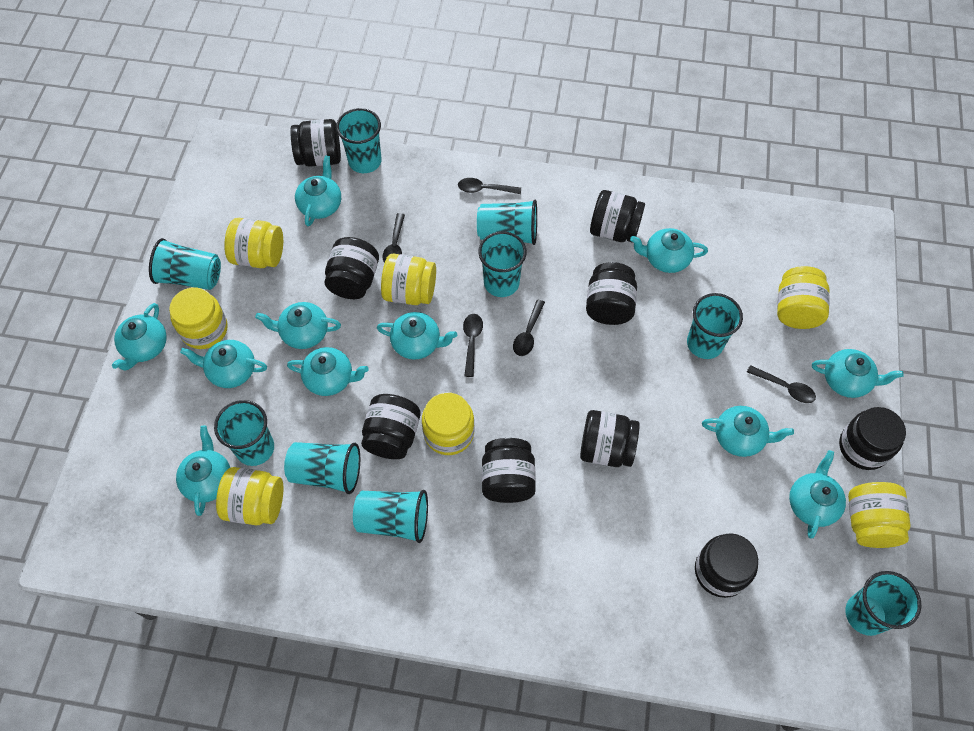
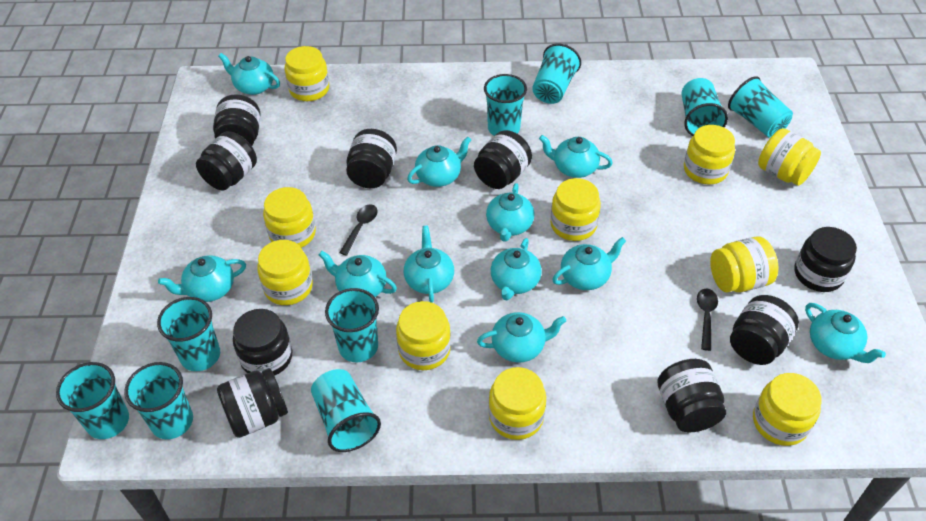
black spoon: 5 -> 2
yellow jar: 7 -> 10

